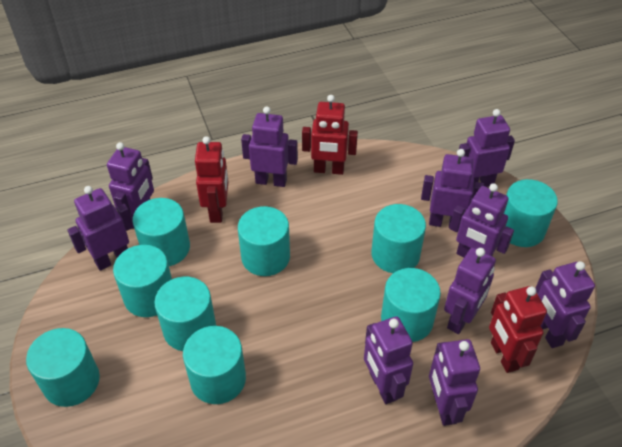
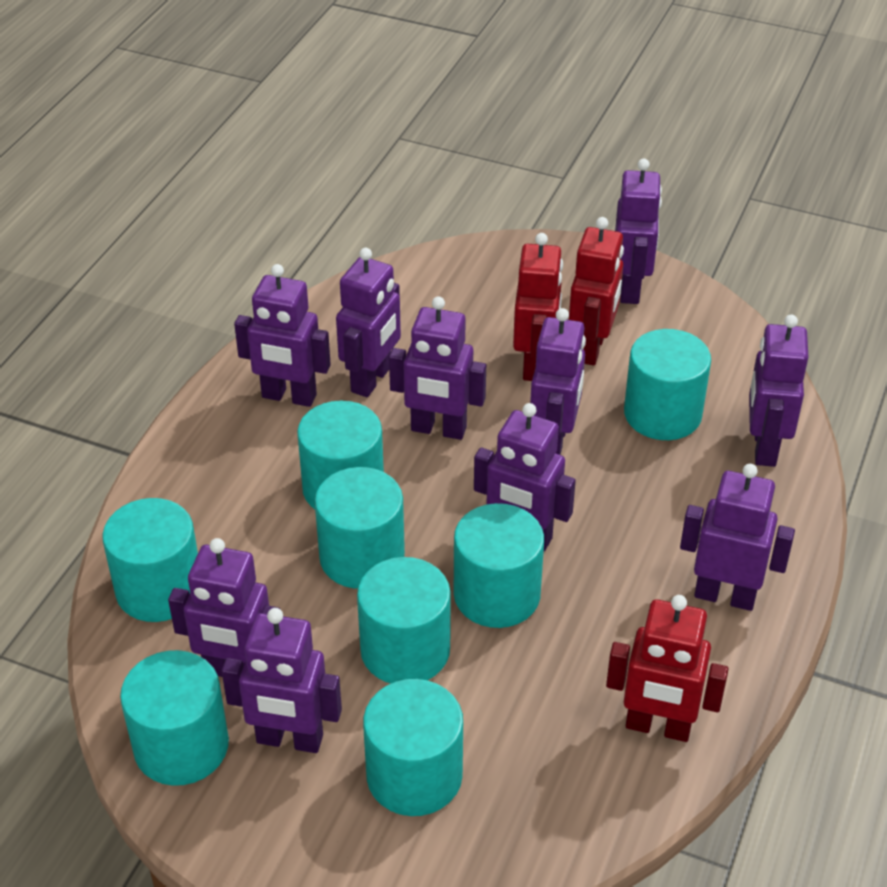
turquoise cylinder: 9 -> 8

